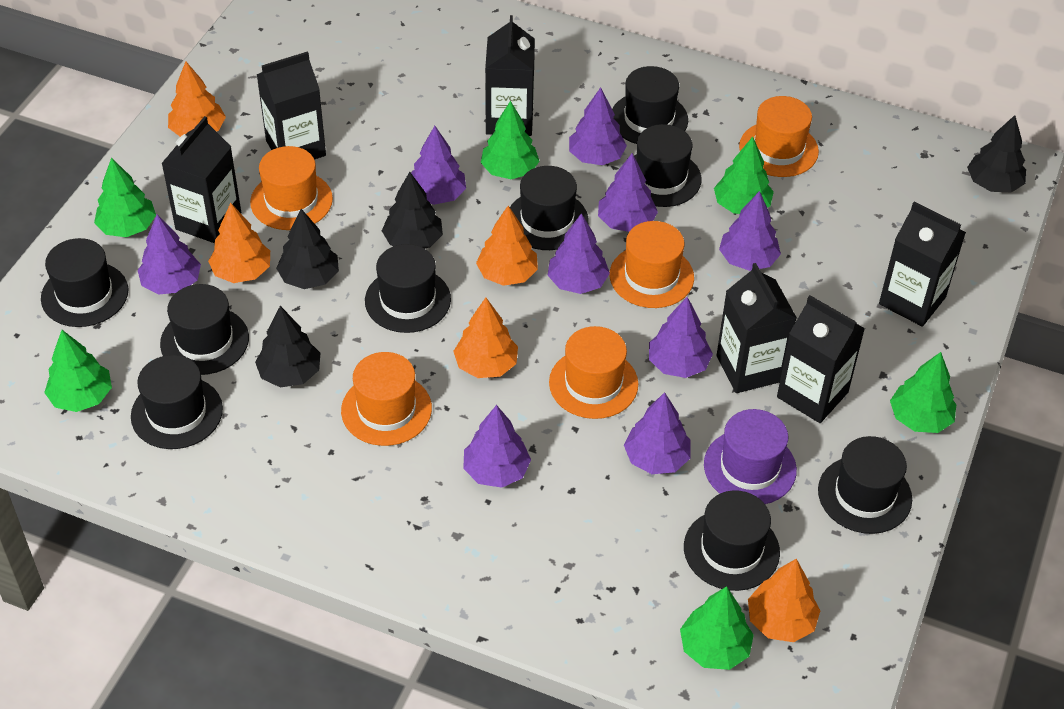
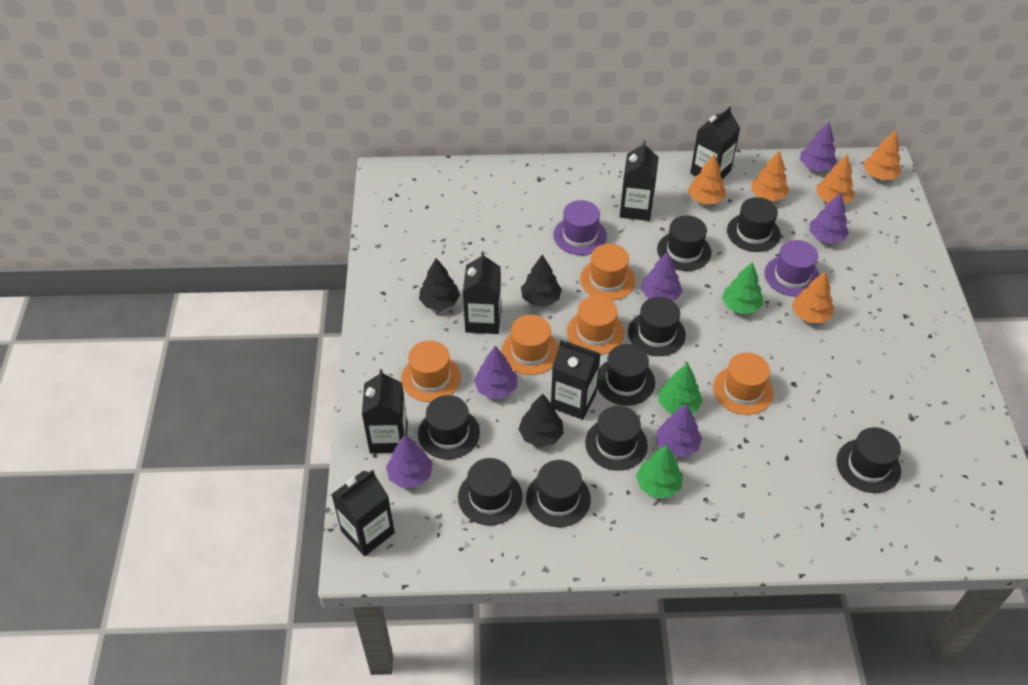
black tree: 4 -> 3
green tree: 6 -> 3
purple hat: 1 -> 2
purple tree: 9 -> 6

